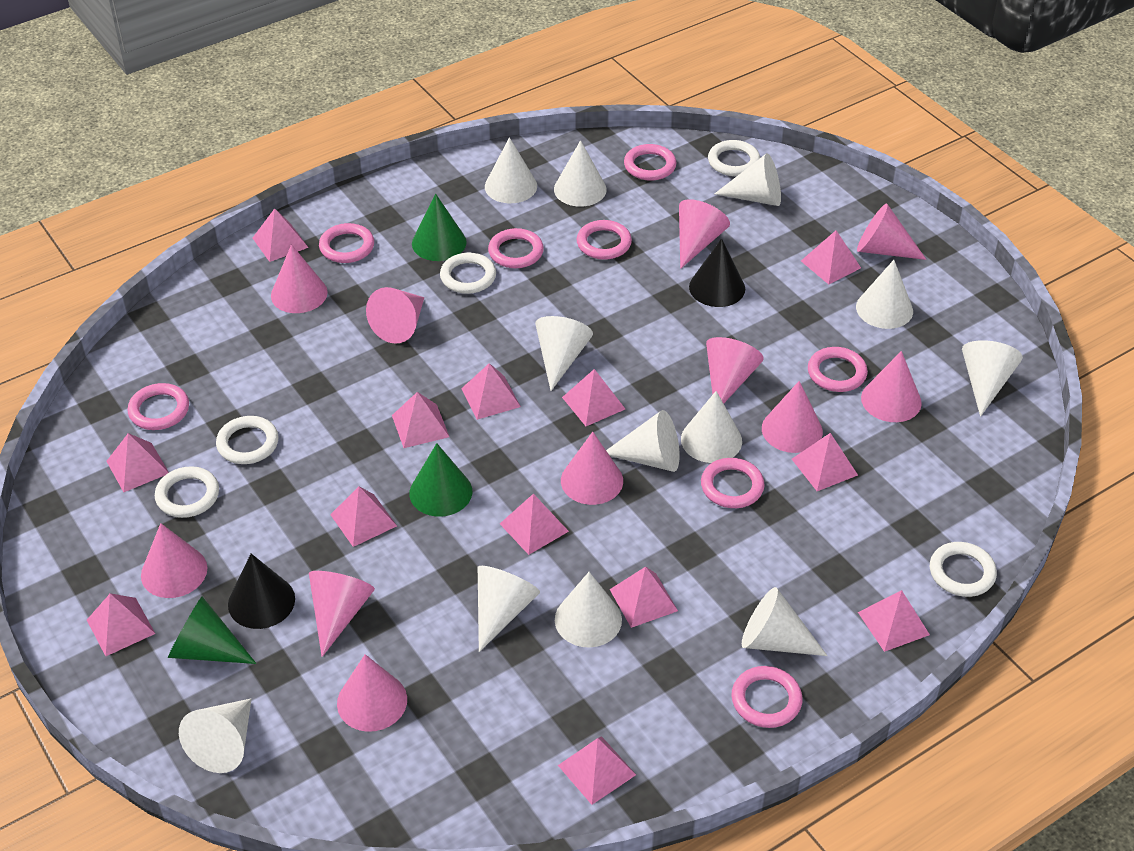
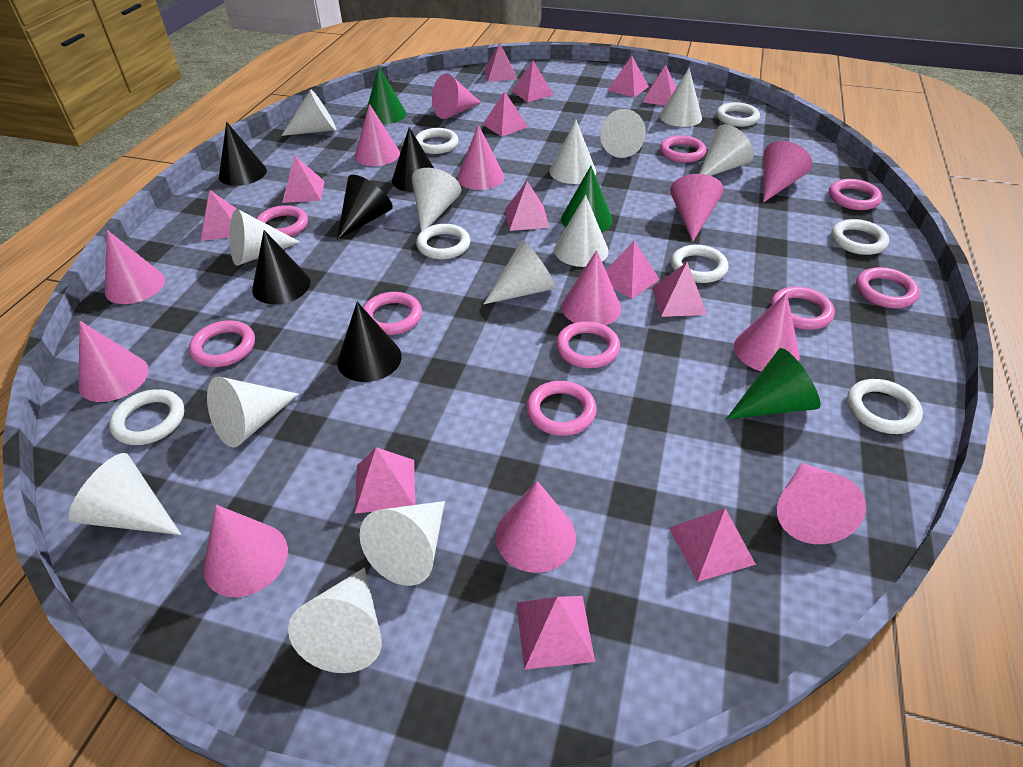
black cone: 2 -> 5
pink cone: 11 -> 12
pink ring: 8 -> 9
white cone: 12 -> 13
white ring: 5 -> 7

